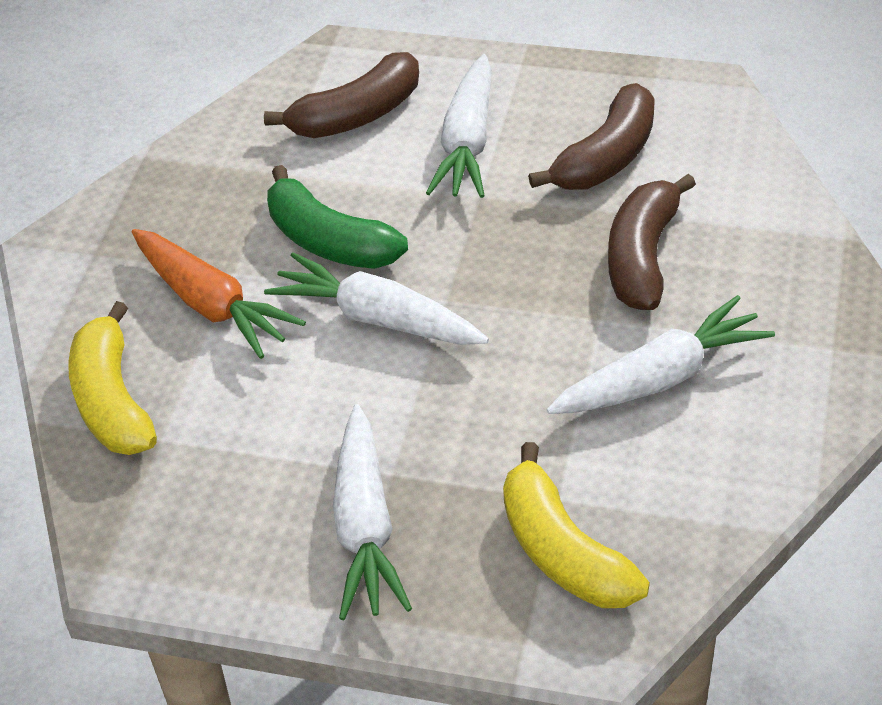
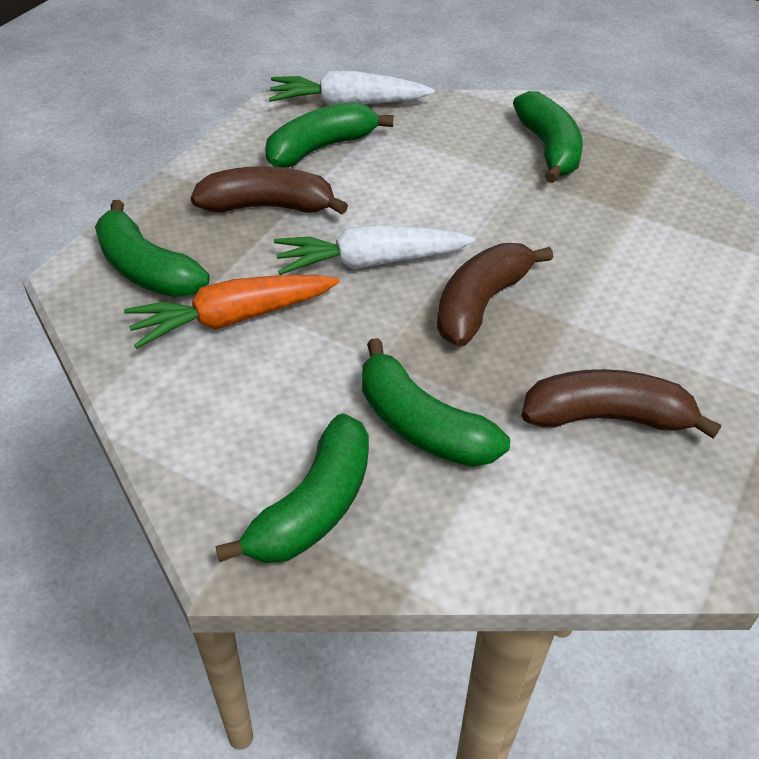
green banana: 1 -> 5
white carrot: 4 -> 2
yellow banana: 2 -> 0

